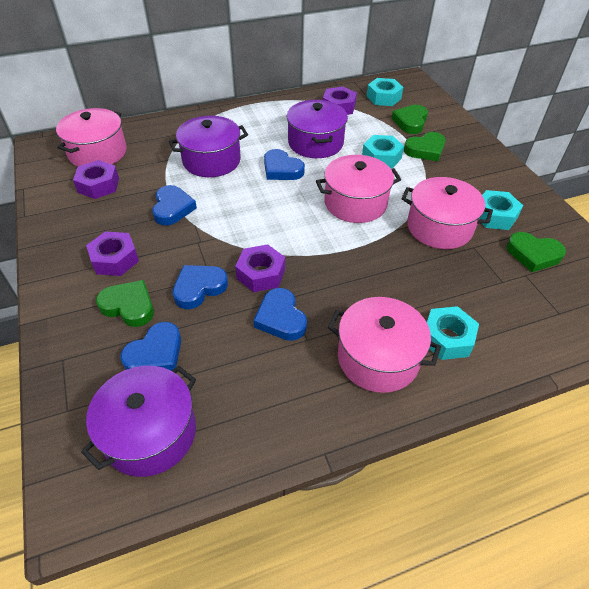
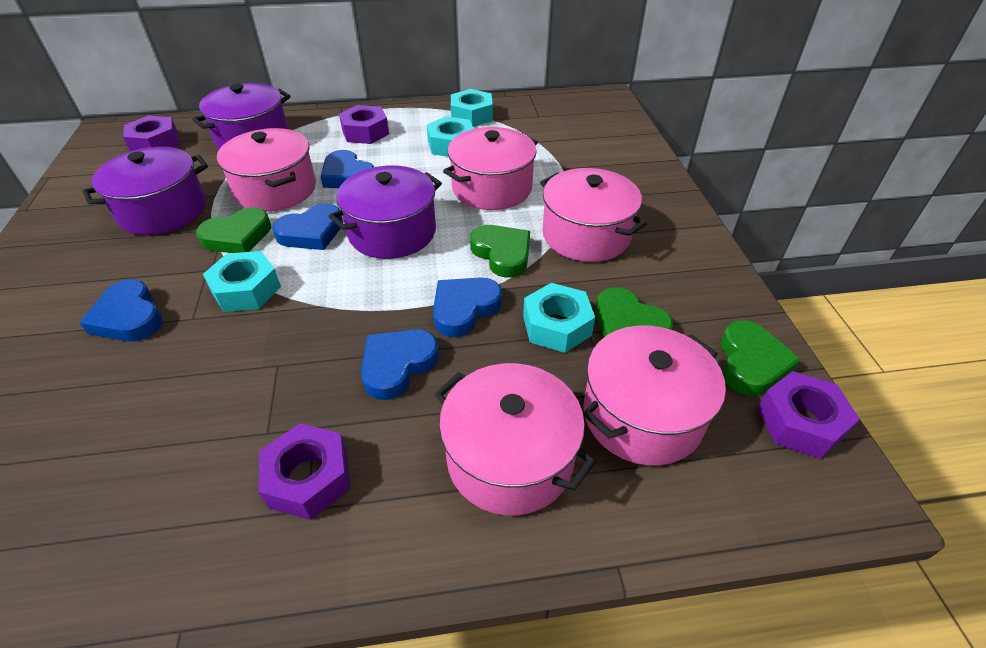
pink pot: 4 -> 5

